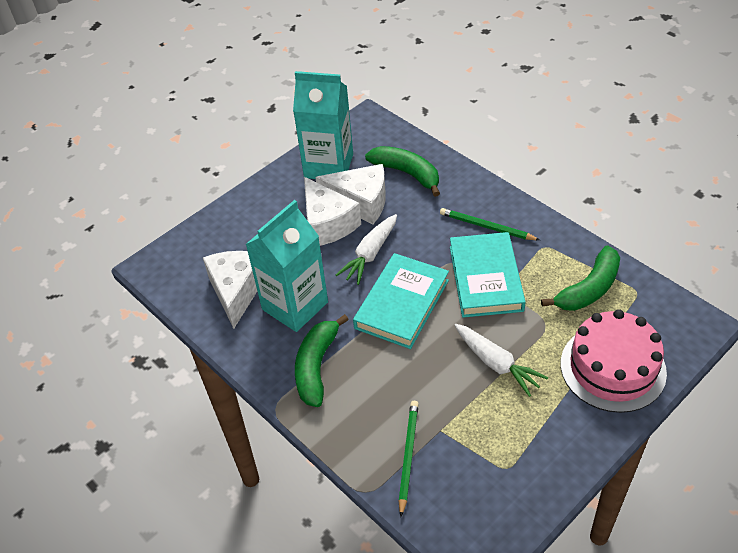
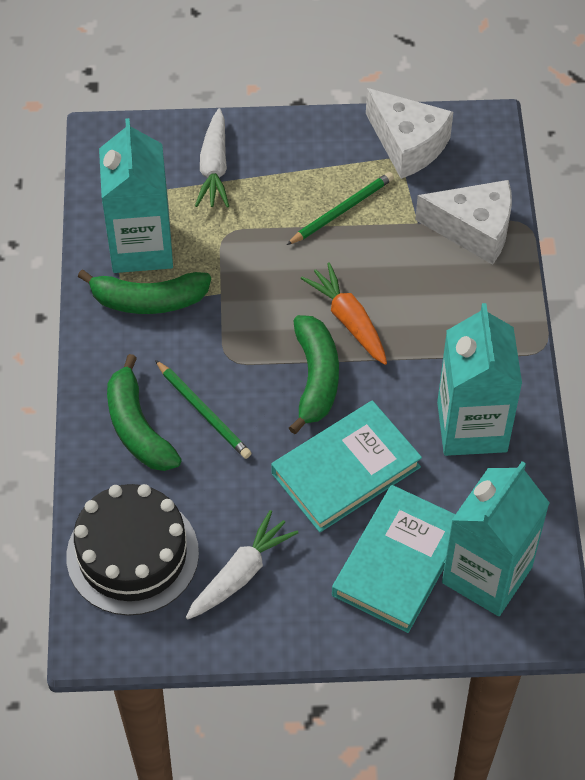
black cake: 0 -> 1
orange carrot: 0 -> 1
pink cake: 1 -> 0
turquoise carton: 2 -> 3
white cheese: 3 -> 2

